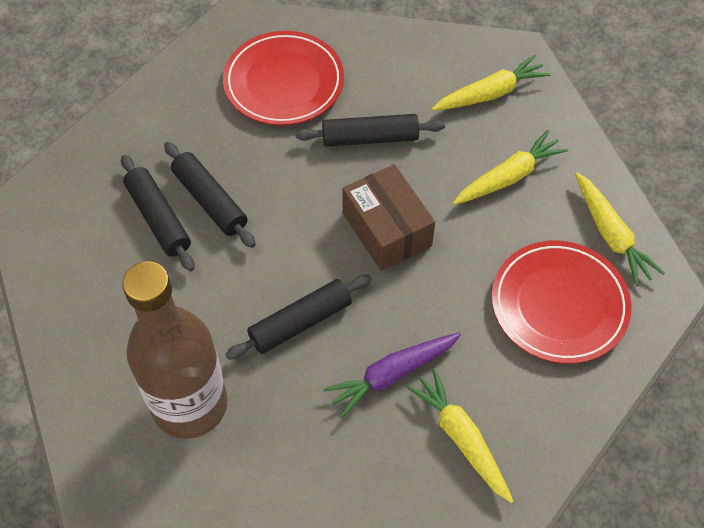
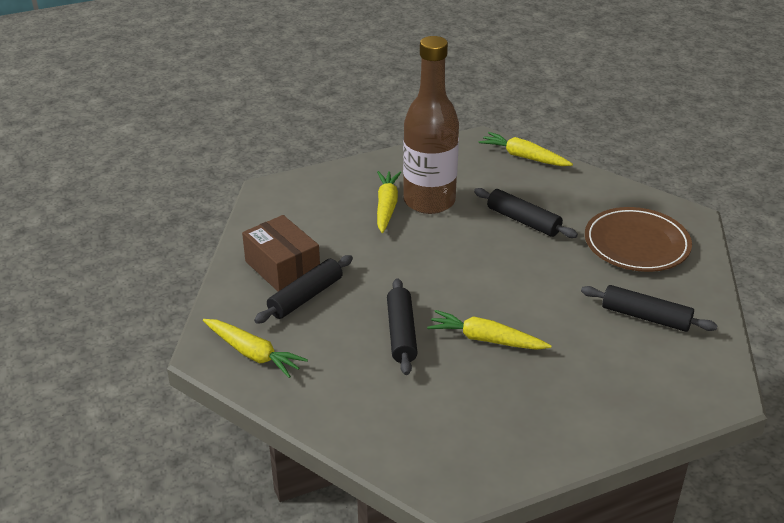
brown plate: 0 -> 1
purple carrot: 1 -> 0
red plate: 2 -> 0

